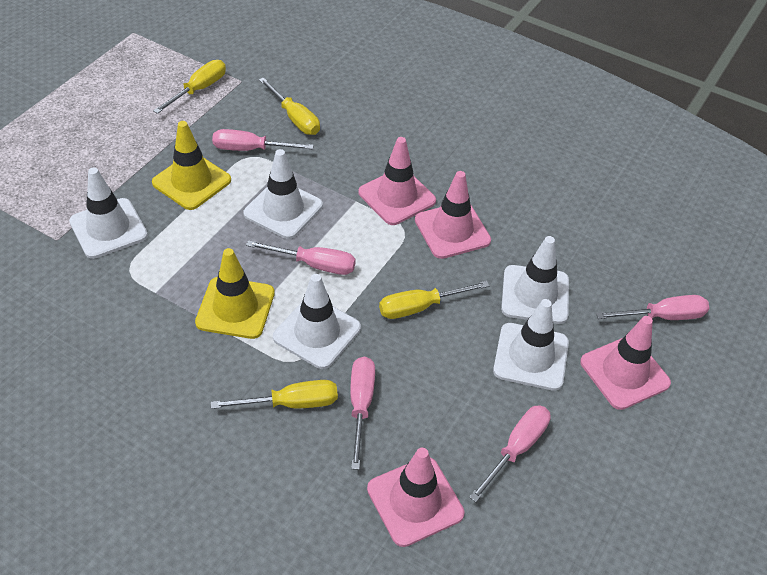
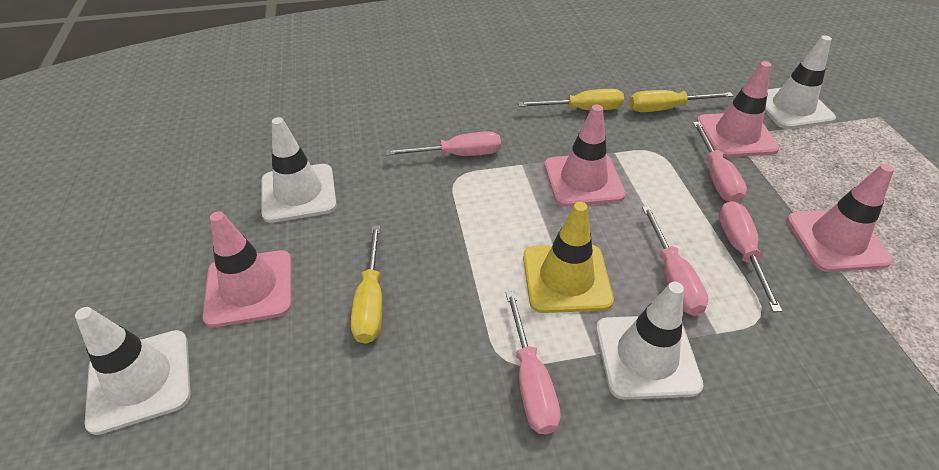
white traffic cone: 5 -> 4
yellow screwdriver: 4 -> 3
yellow traffic cone: 2 -> 1

